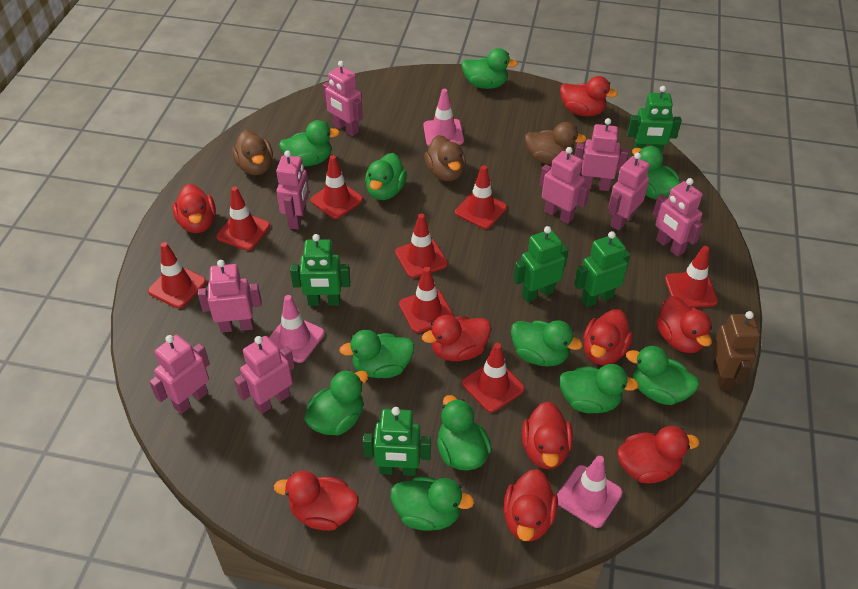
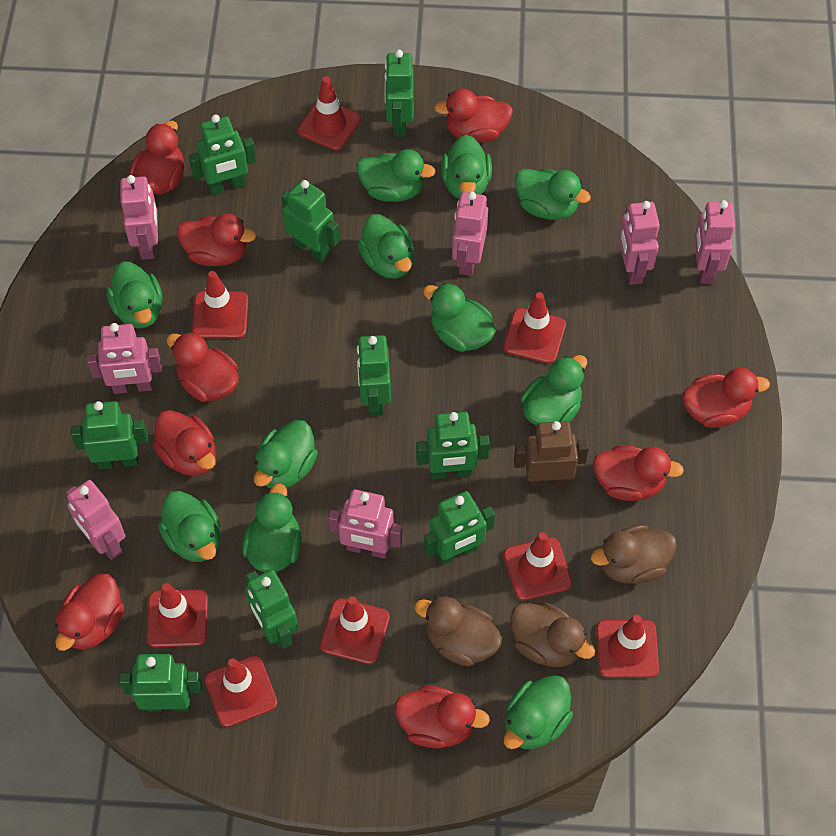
green robot: 5 -> 9
pink robot: 9 -> 7
pink traffic cone: 3 -> 0

